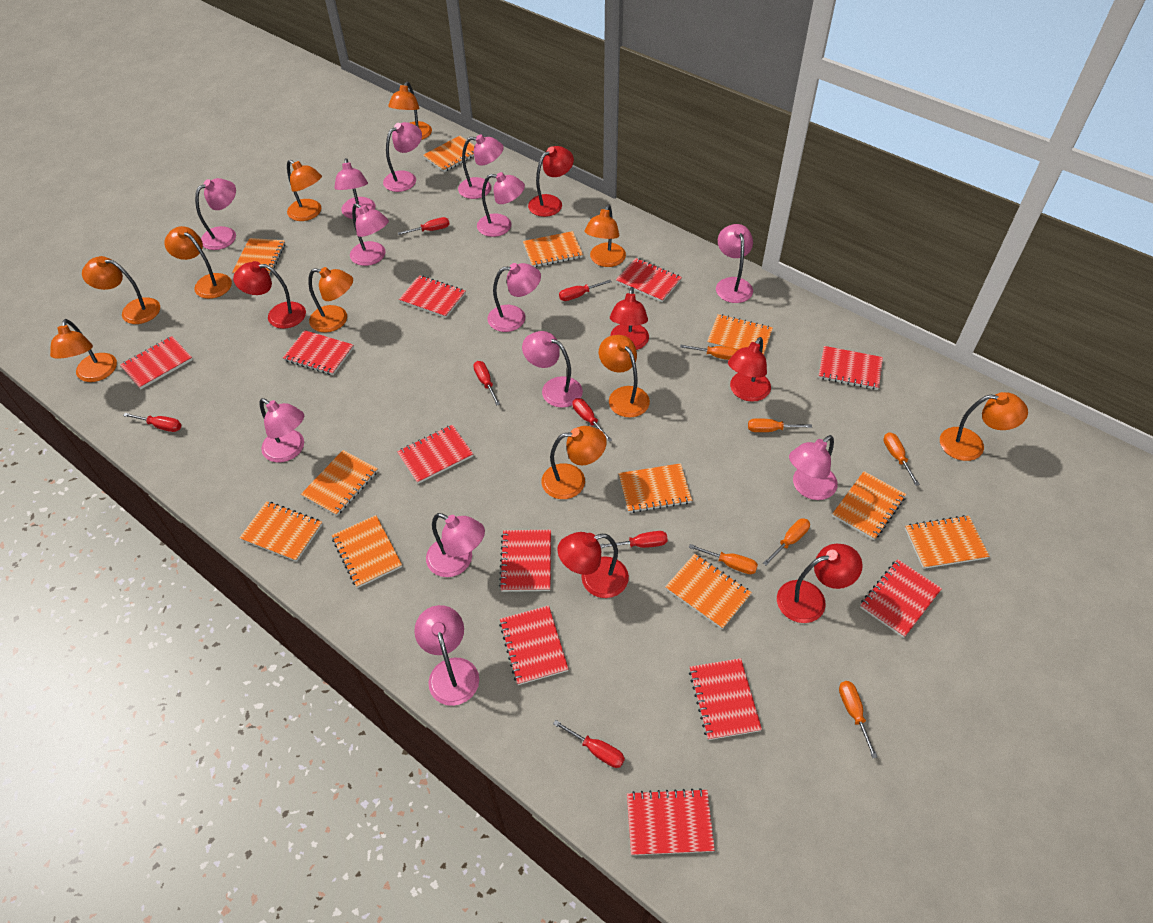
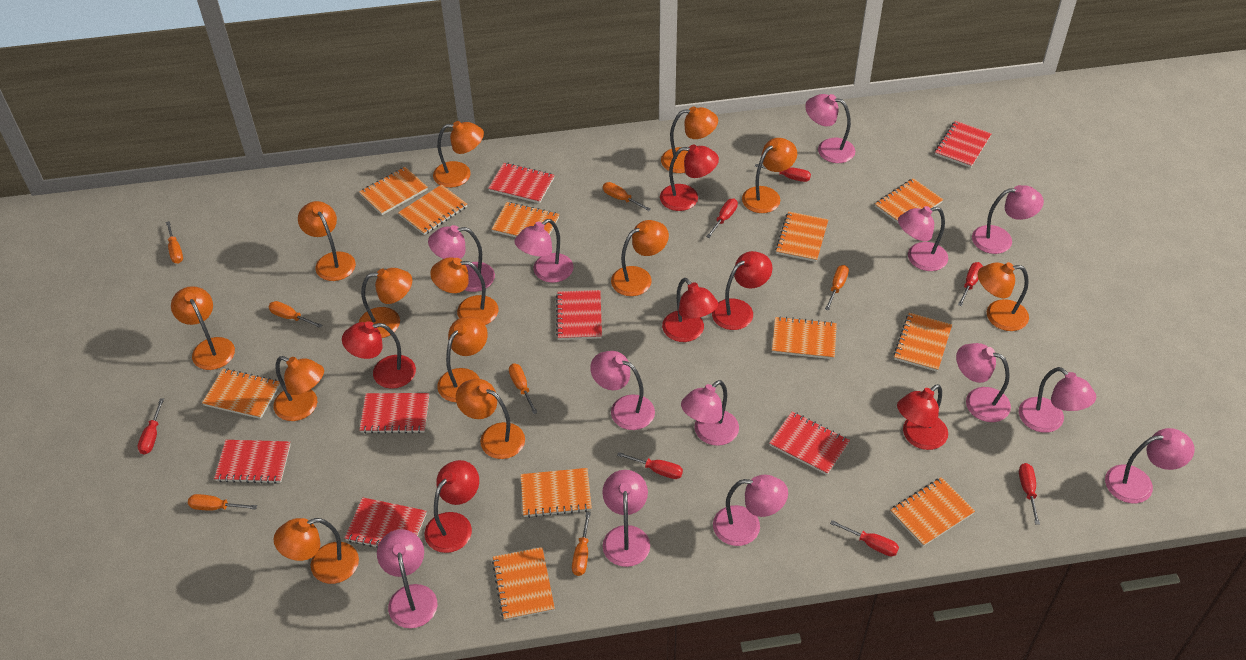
orange lamp: 10 -> 13
orange screwdriver: 6 -> 7
red notebook: 11 -> 7

